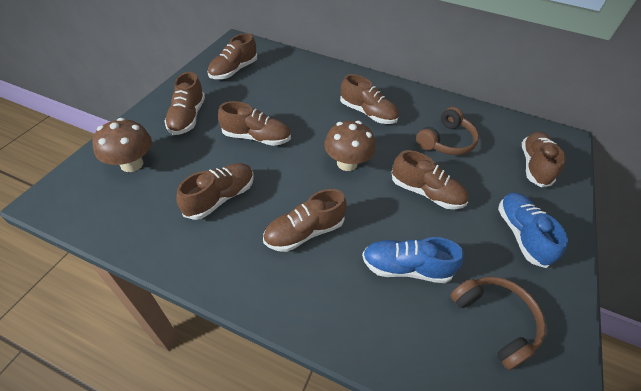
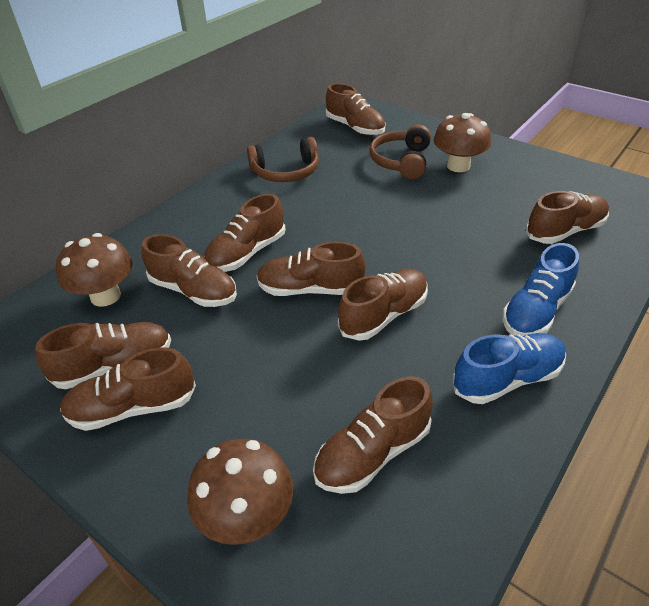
brown mushroom: 2 -> 3
brown shoe: 8 -> 9

